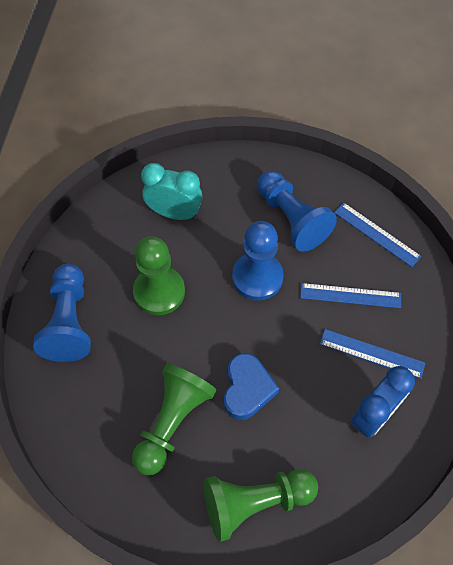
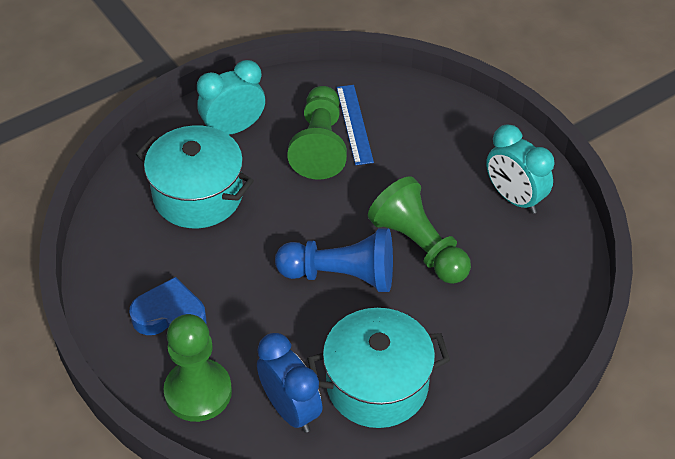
blue pawn: 3 -> 1
blue ruler: 3 -> 1
turquoise clock: 1 -> 2
turquoise pot: 0 -> 2

